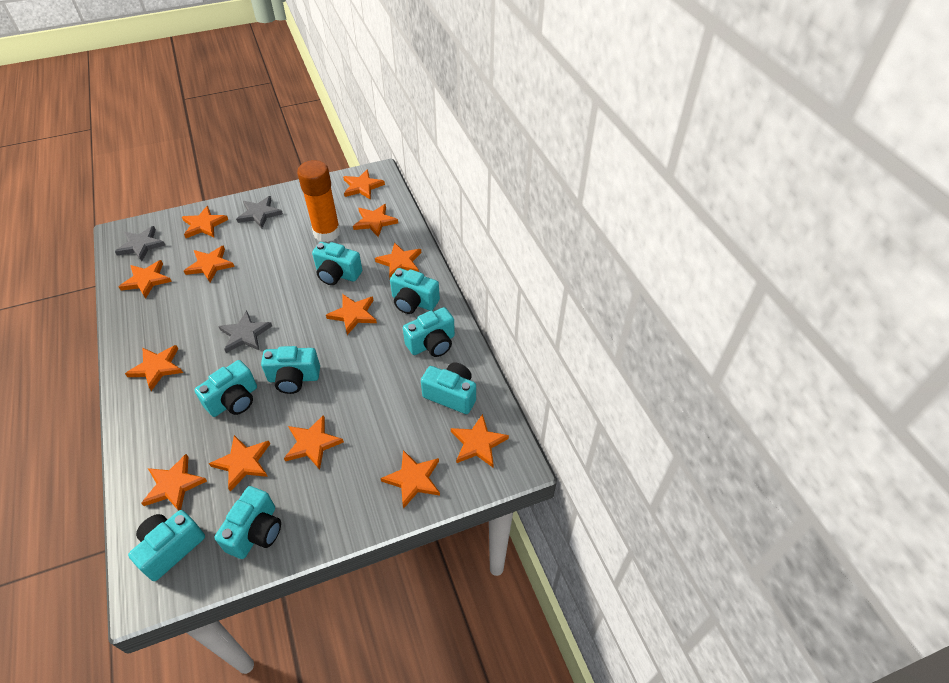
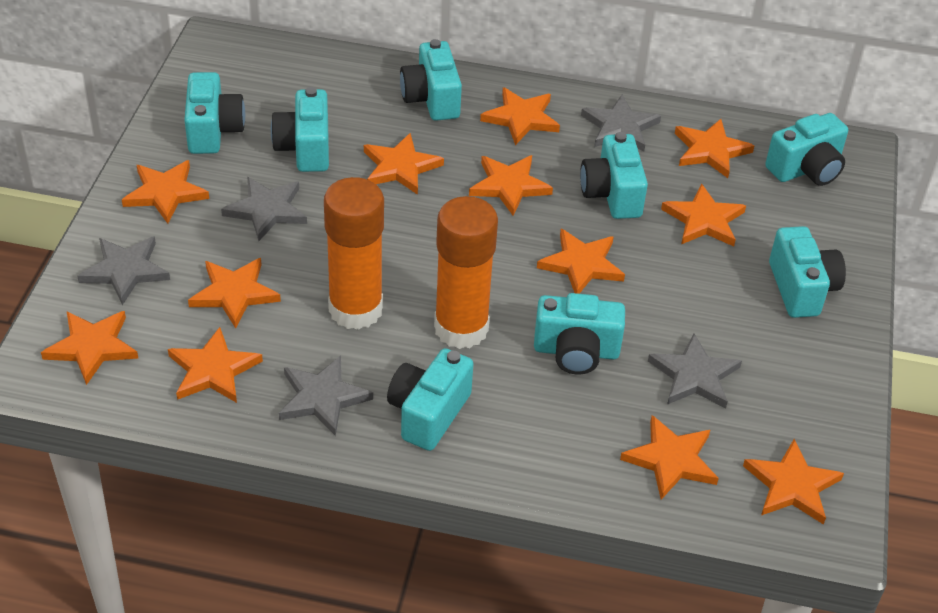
grey star: 3 -> 5
orange glue stick: 1 -> 2
orange star: 13 -> 12

